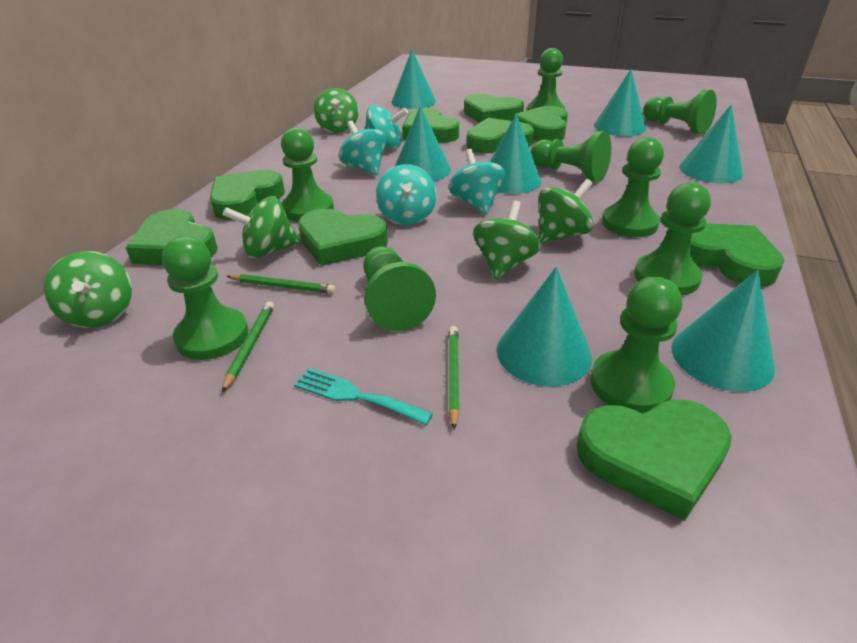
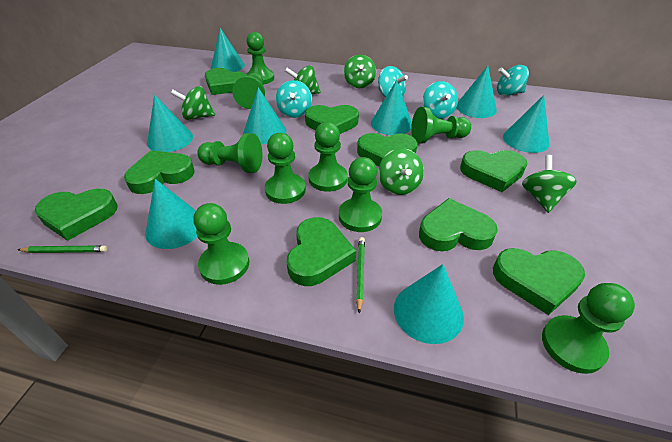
green pencil: 3 -> 2
turquoise cone: 7 -> 8
turquoise fork: 1 -> 0

